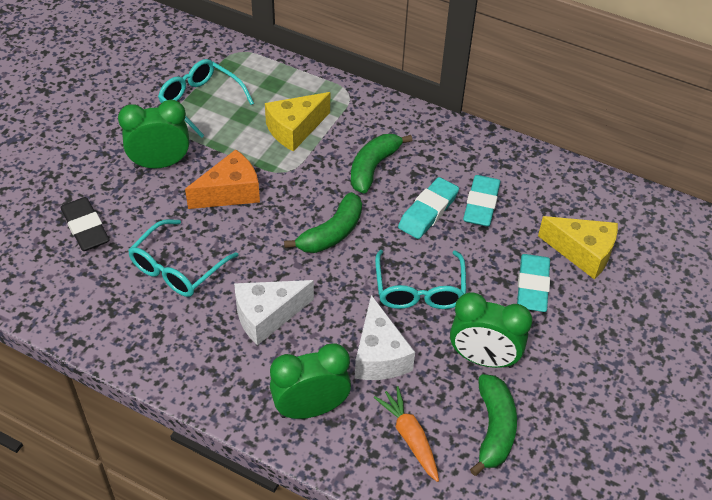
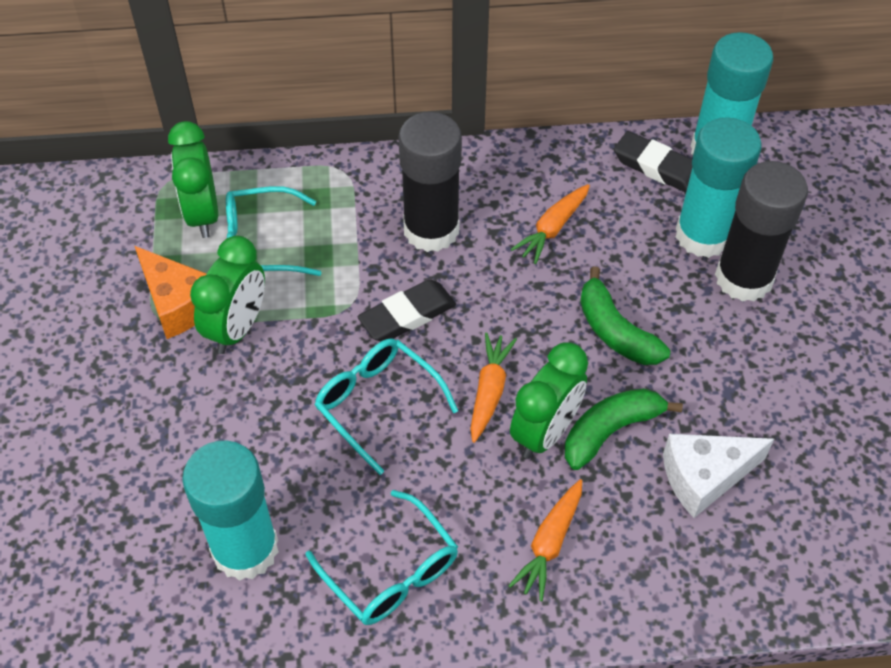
black eraser: 1 -> 2
black glue stick: 0 -> 2
green banana: 3 -> 2
orange carrot: 1 -> 3
turquoise eraser: 3 -> 0
turquoise glue stick: 0 -> 3
white cheese: 2 -> 1
yellow cheese: 2 -> 0

